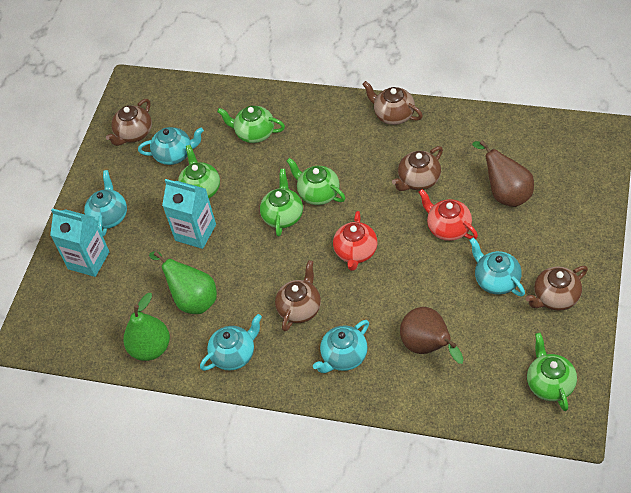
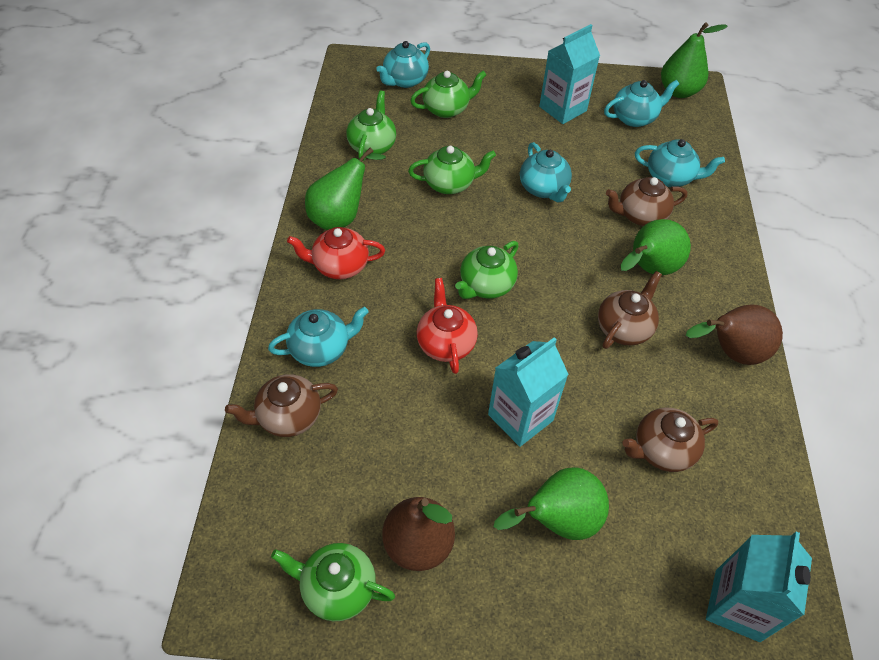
brown teapot: 5 -> 4
green pear: 2 -> 4
turquoise carton: 2 -> 3

